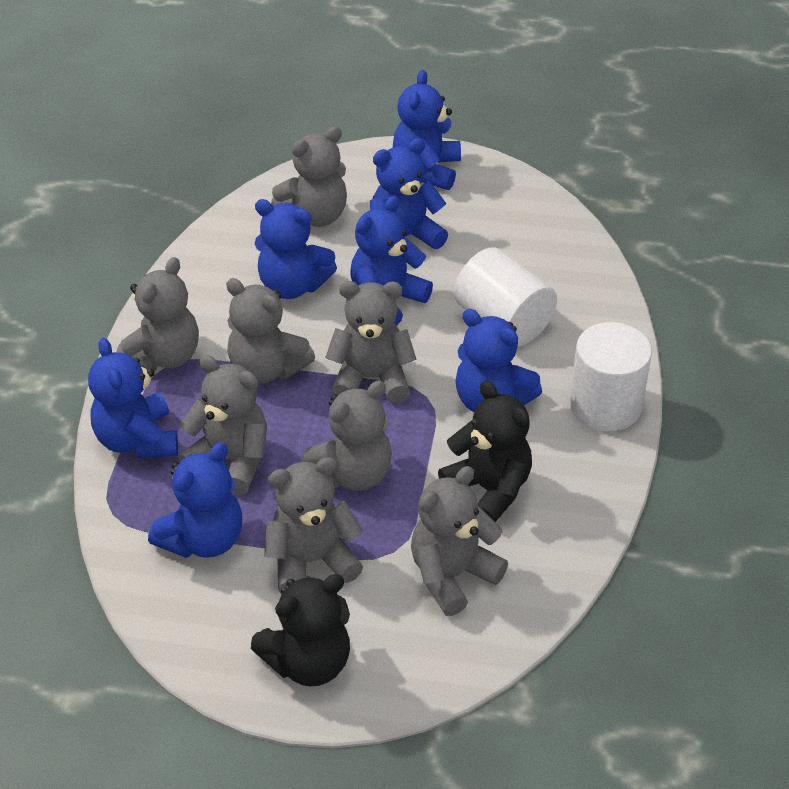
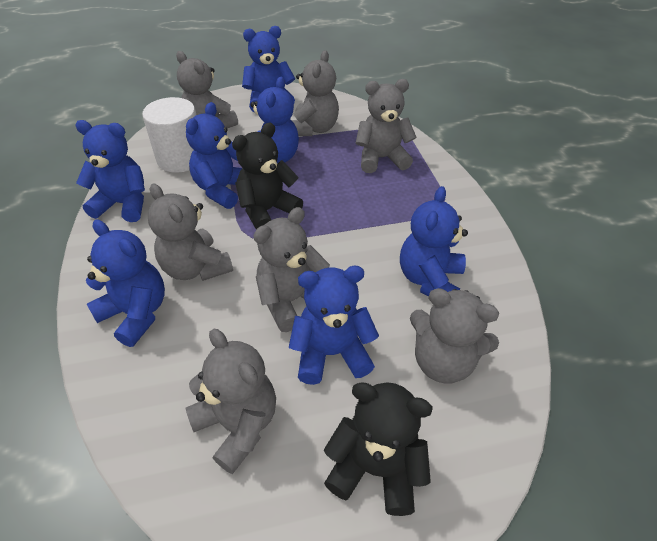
grey teddy bear: 8 -> 7
white cylinder: 2 -> 1

